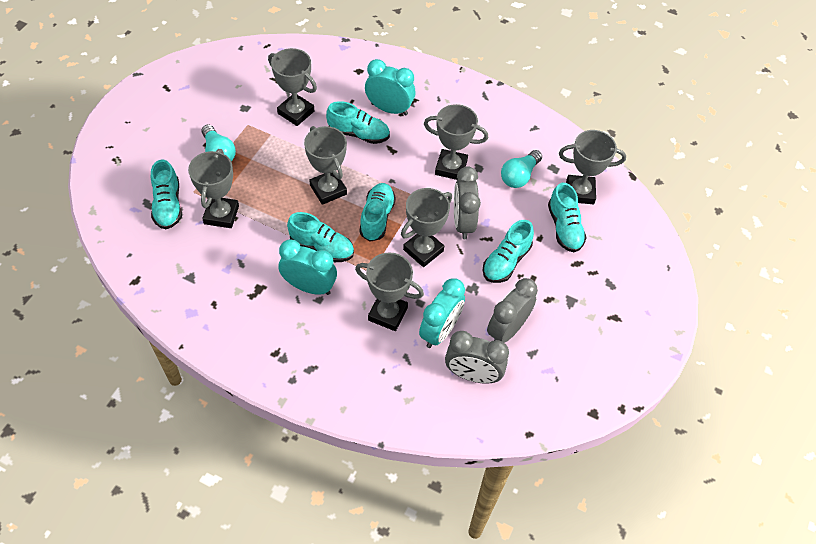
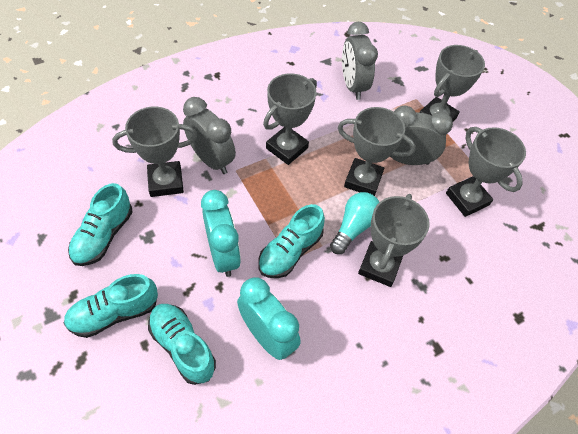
grey trophy: 7 -> 6
turquoise clock: 3 -> 2
turquoise light bulb: 2 -> 1
turquoise shoe: 6 -> 4

